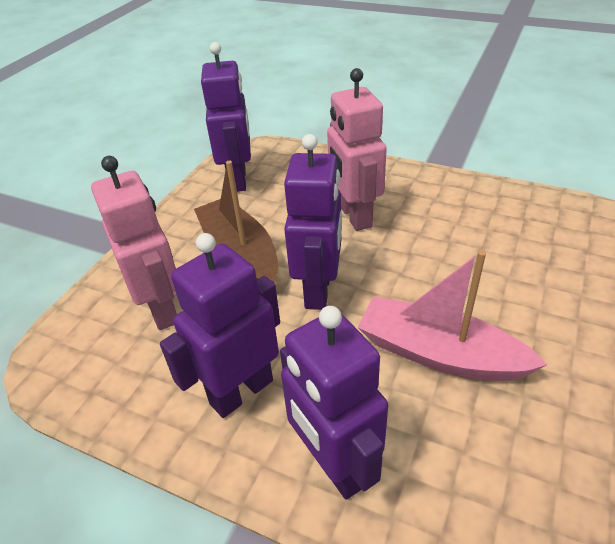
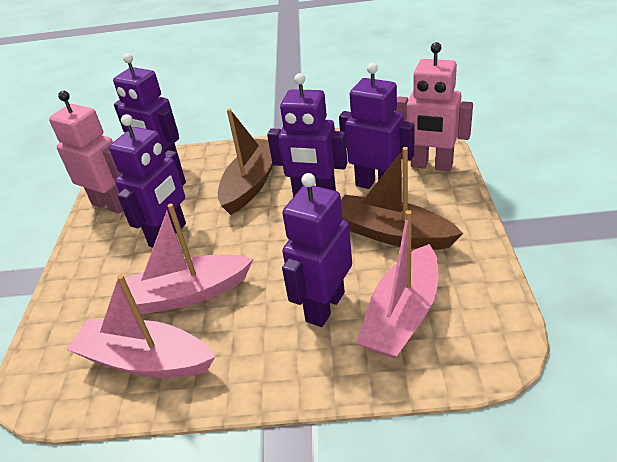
brown boat: 1 -> 2
pink boat: 1 -> 3
purple robot: 4 -> 5

